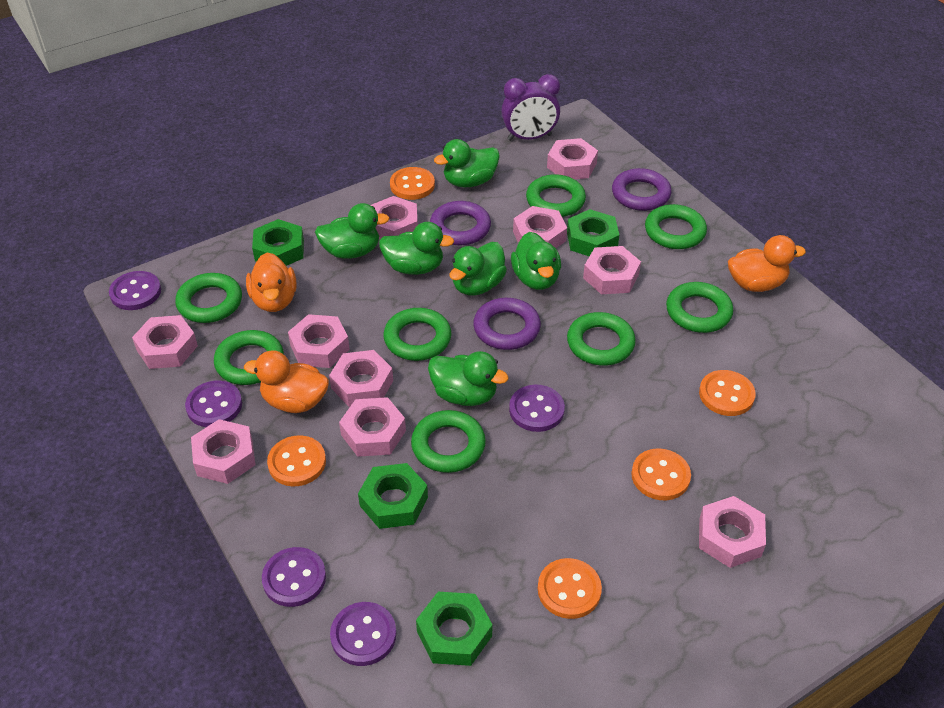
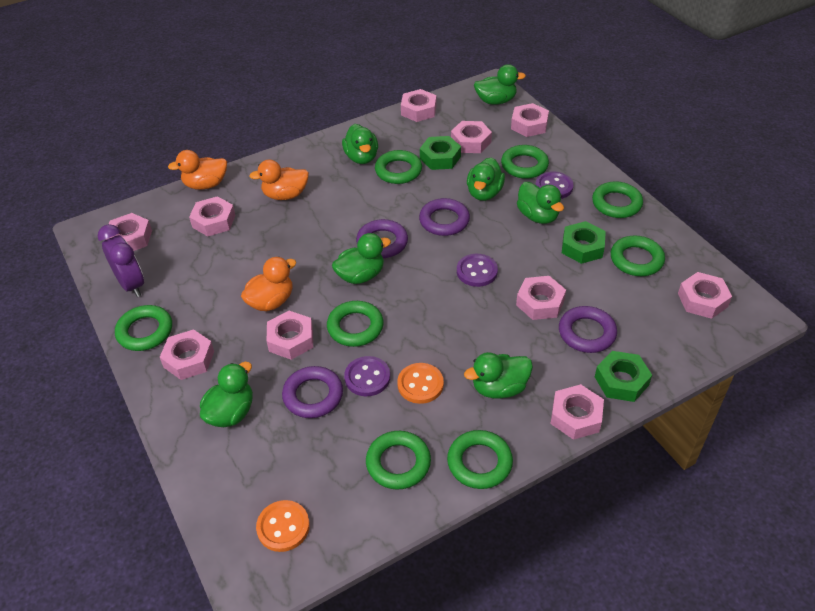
green duck: 6 -> 7
green nut: 4 -> 3
orange button: 5 -> 2
purple button: 5 -> 3
purple ring: 3 -> 4

